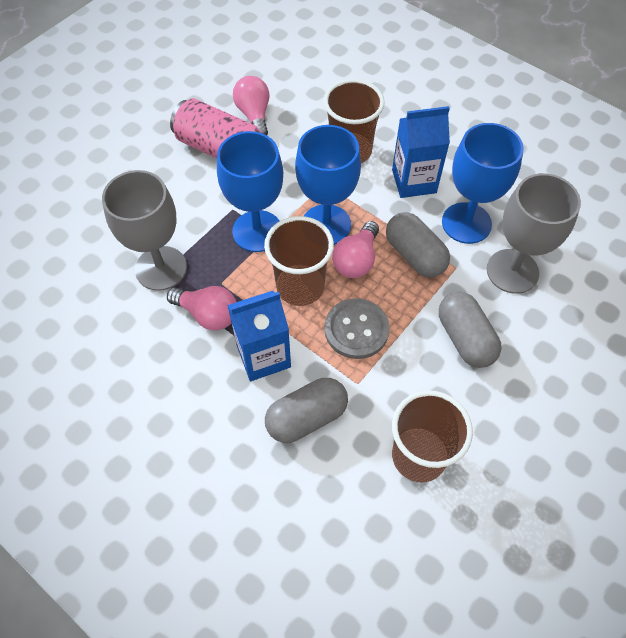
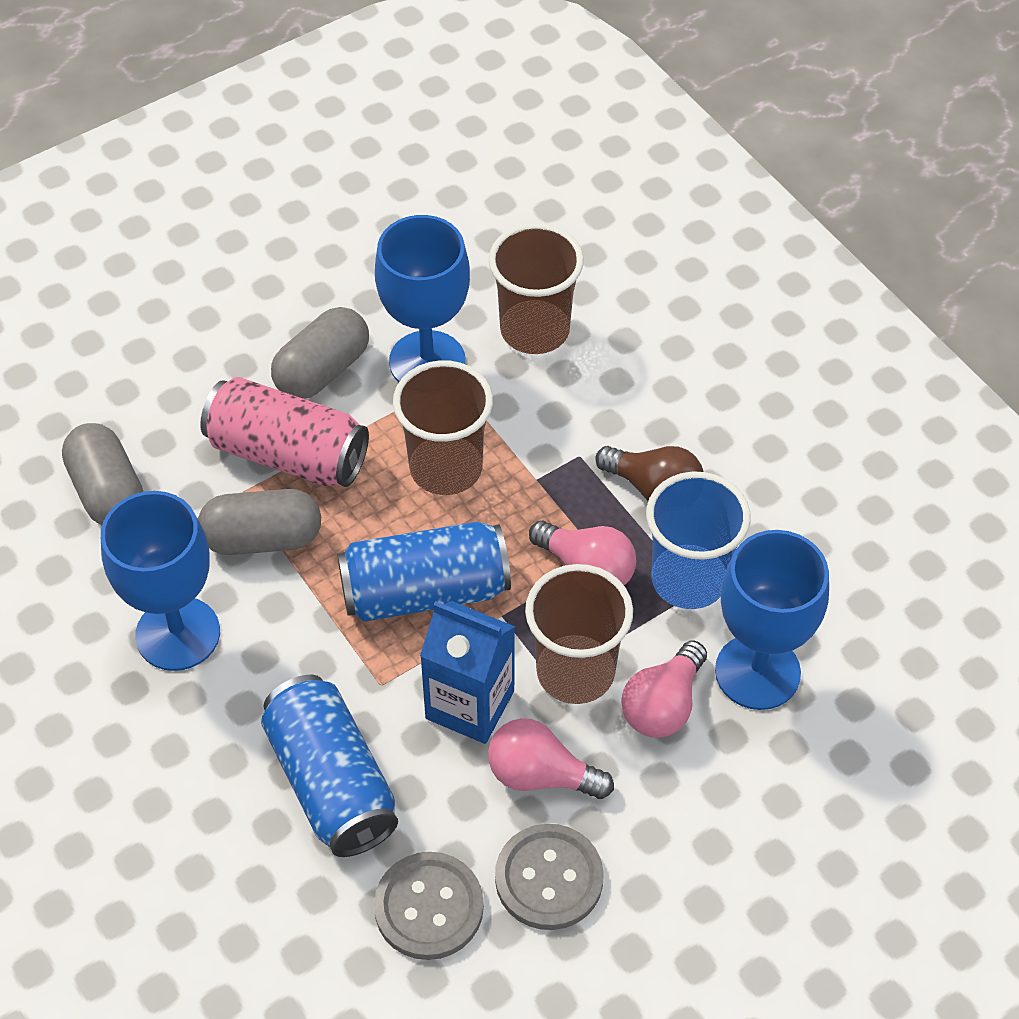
blue can: 0 -> 2
blue carton: 2 -> 1
blue cup: 0 -> 1
brown light bulb: 0 -> 1
grey button: 1 -> 2
grey goblet: 2 -> 0

